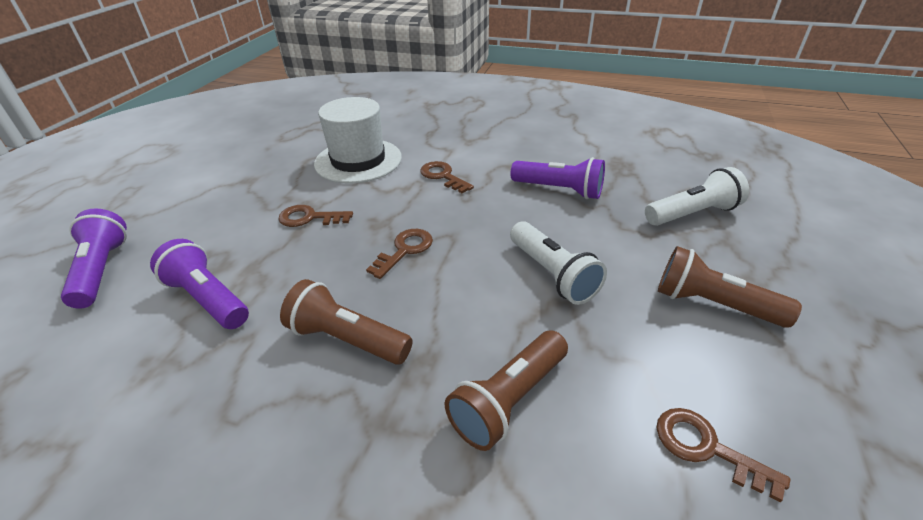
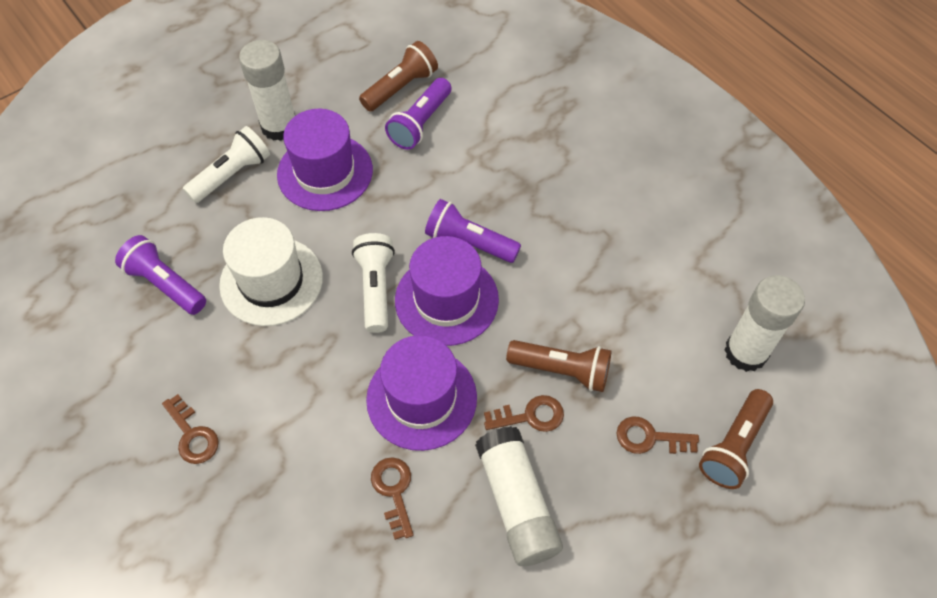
purple hat: 0 -> 3
white glue stick: 0 -> 3

